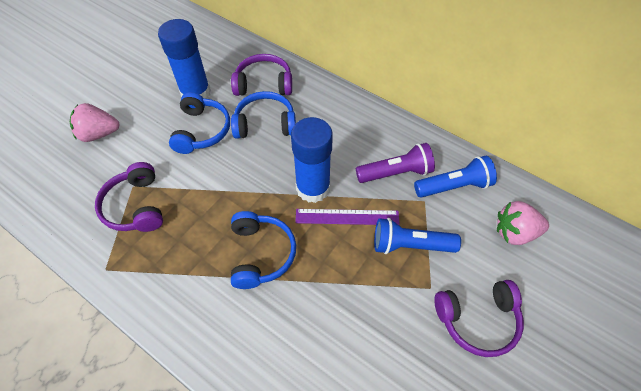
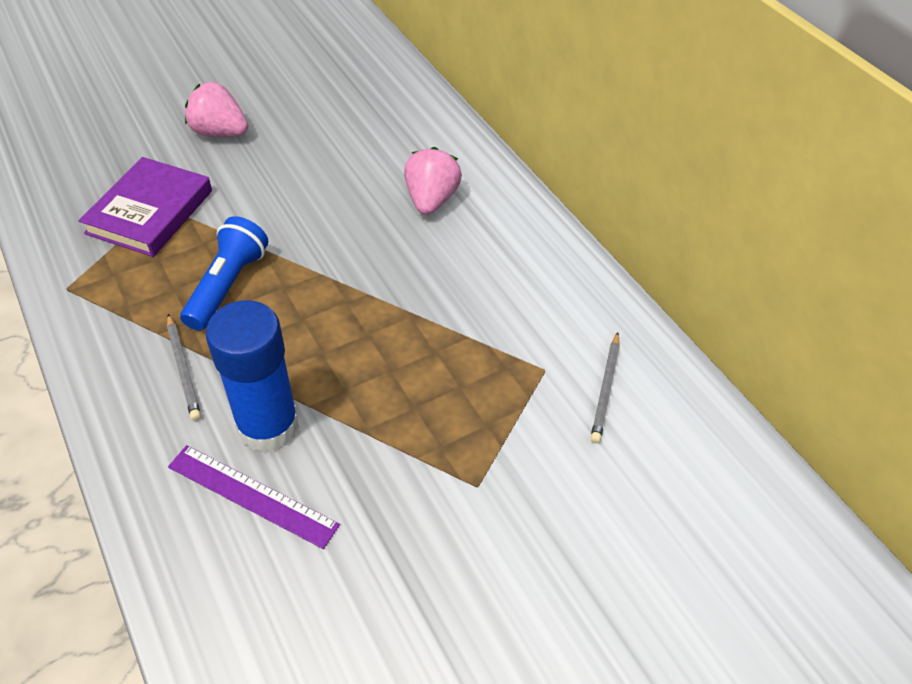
blue flashlight: 2 -> 1
blue glue stick: 2 -> 1
blue headphones: 3 -> 0
grey pencil: 0 -> 2
purple book: 0 -> 1
purple flashlight: 1 -> 0
purple headphones: 3 -> 0

